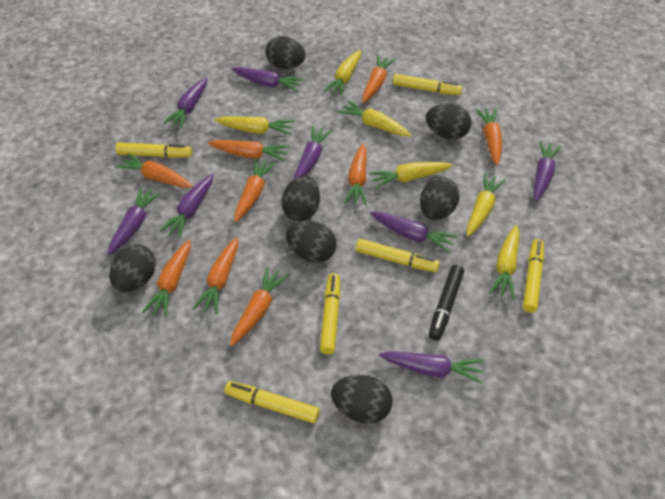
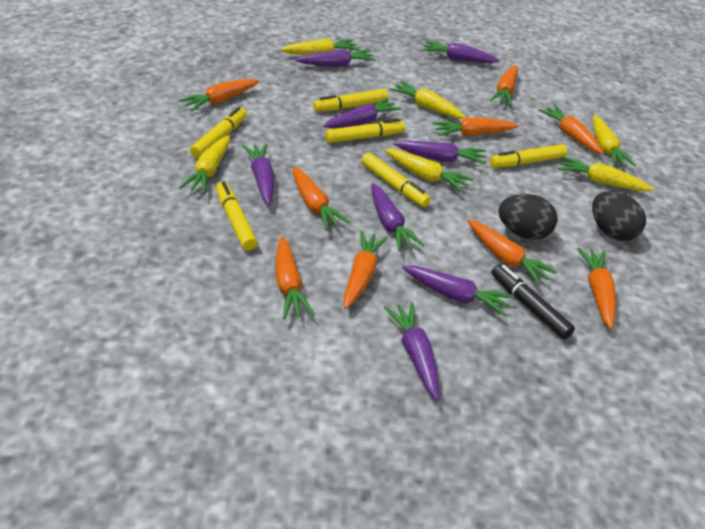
black egg: 7 -> 2

